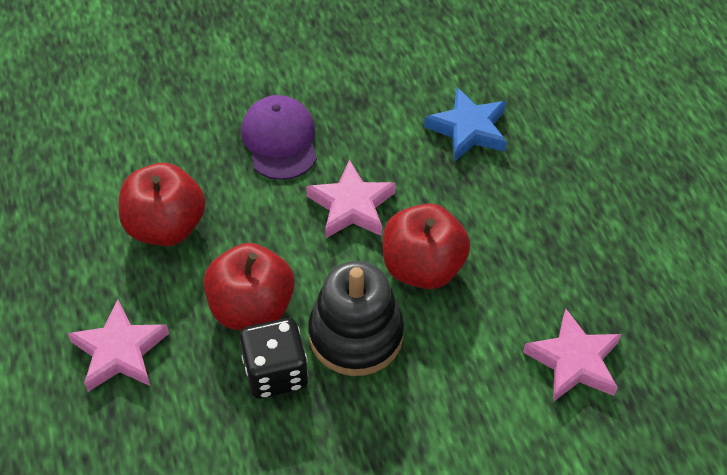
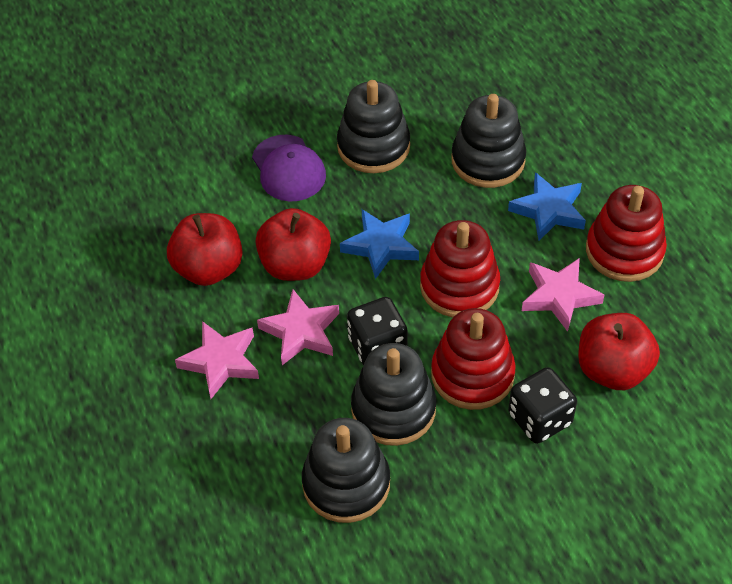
black dice: 1 -> 2
black stacking toy: 1 -> 4
blue star: 1 -> 2
red stacking toy: 0 -> 3

